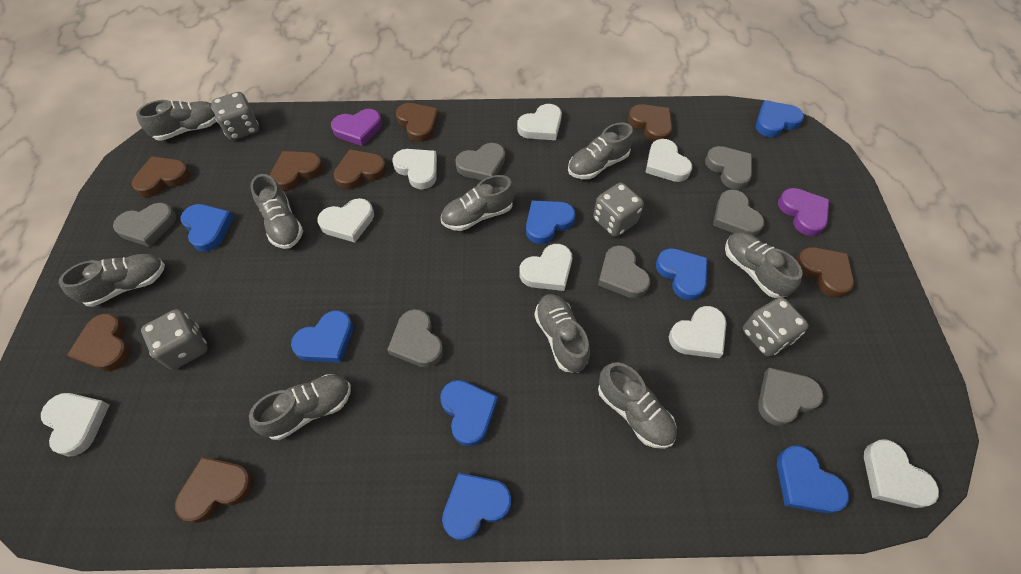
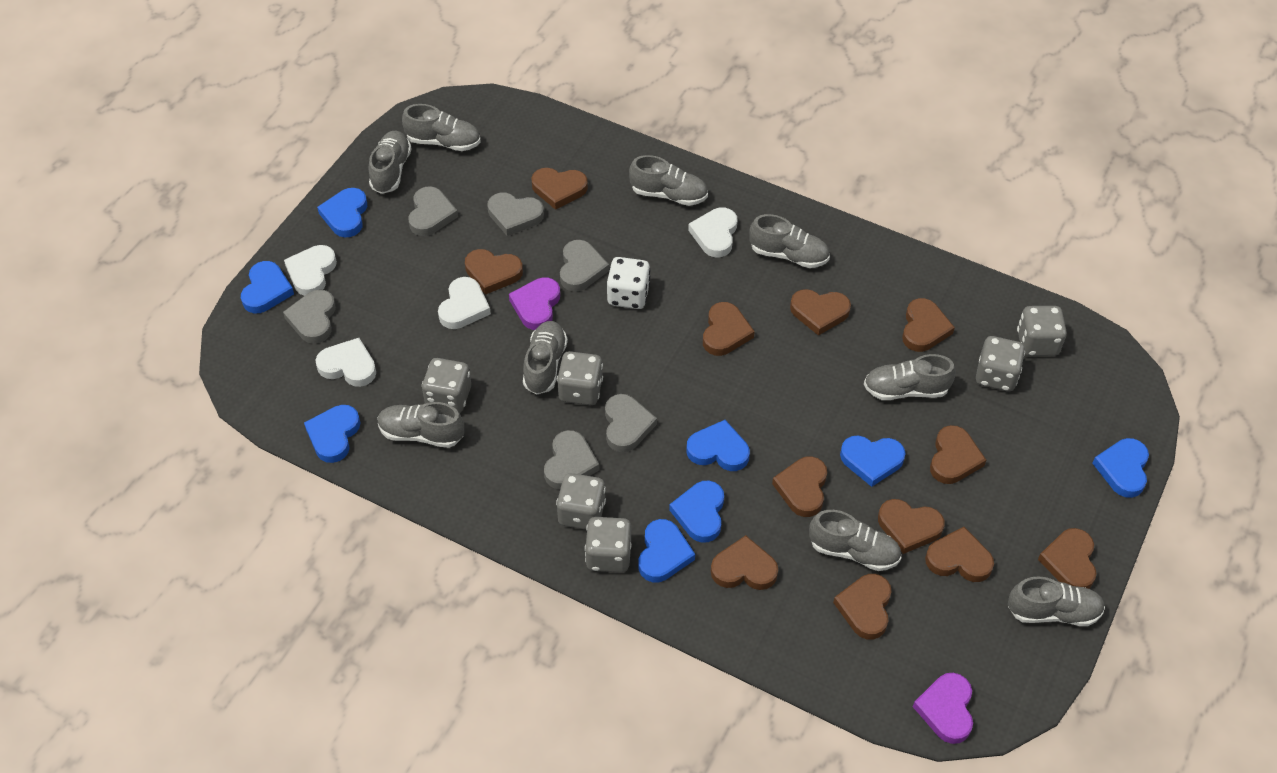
brown heart: 8 -> 12
grey dice: 4 -> 6
grey heart: 7 -> 6
white dice: 0 -> 1
white heart: 8 -> 4

